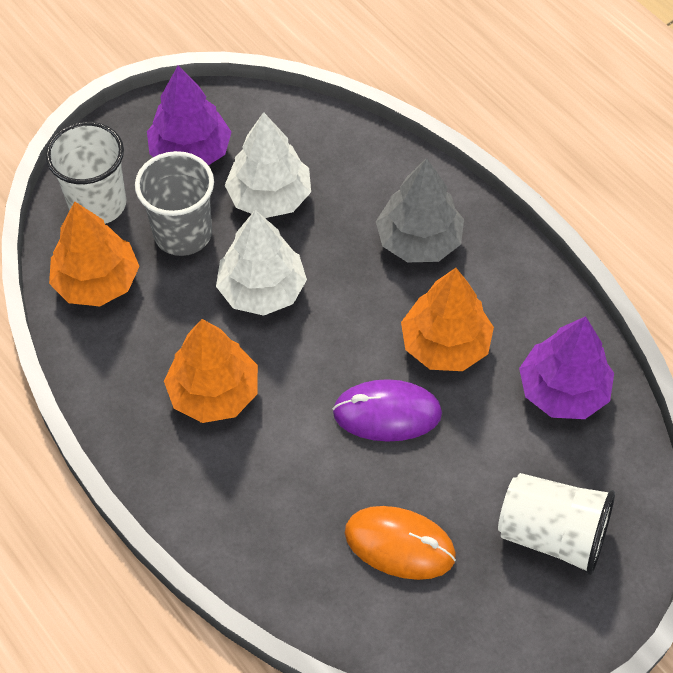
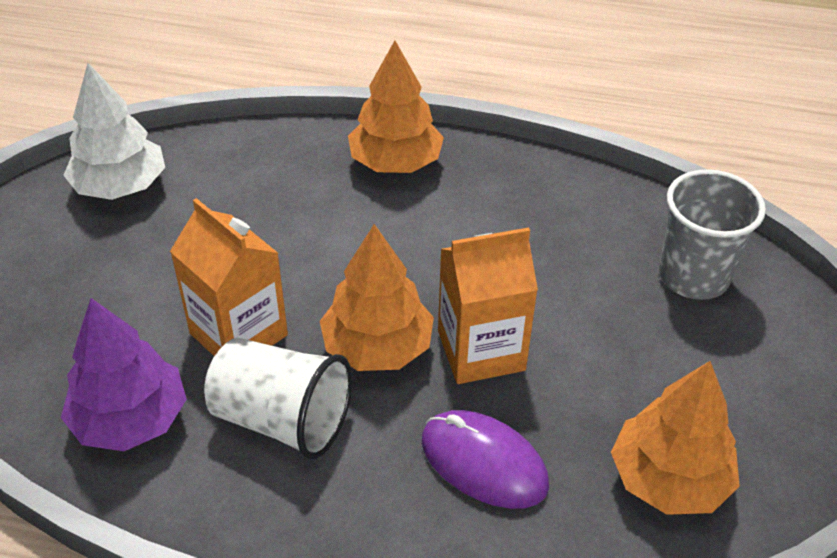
grey tree: 1 -> 0
orange carton: 0 -> 2
orange mouse: 1 -> 0
purple tree: 2 -> 1
white cup: 2 -> 1
white tree: 2 -> 1

